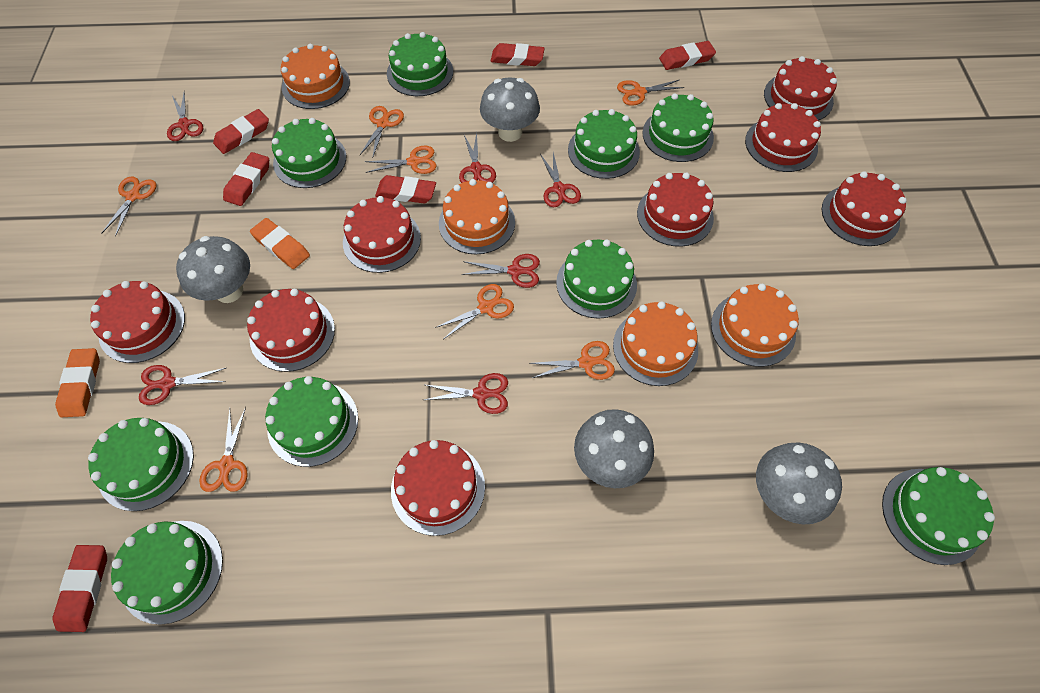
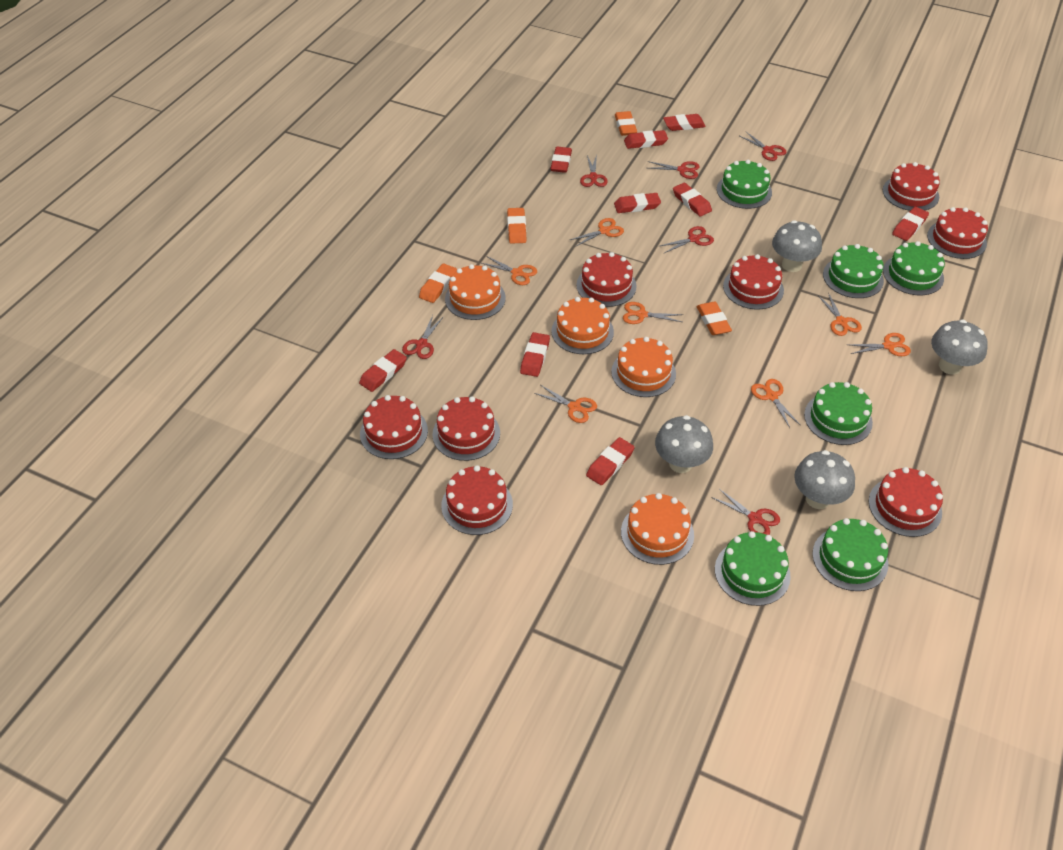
green cake: 9 -> 6
orange eraser: 2 -> 4
red eraser: 6 -> 9

